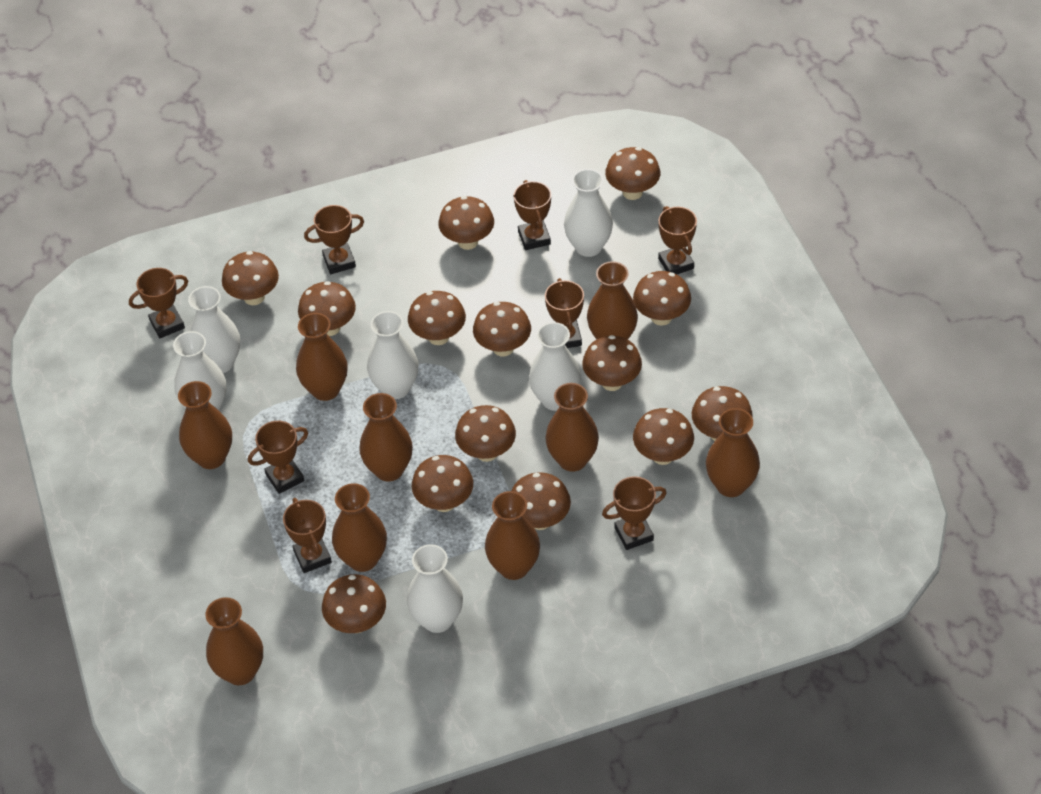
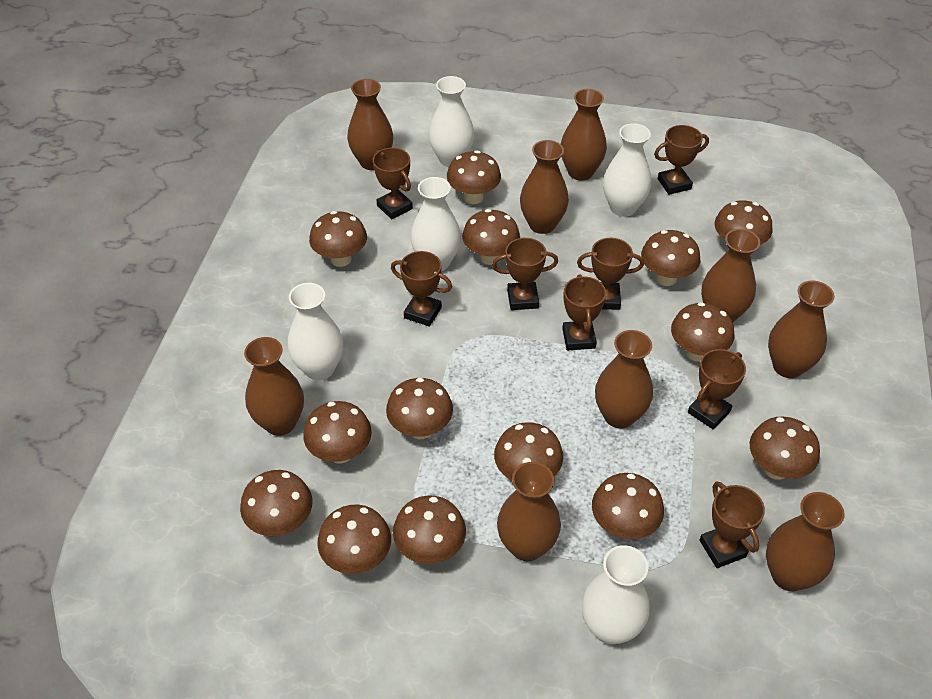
white vase: 6 -> 5

